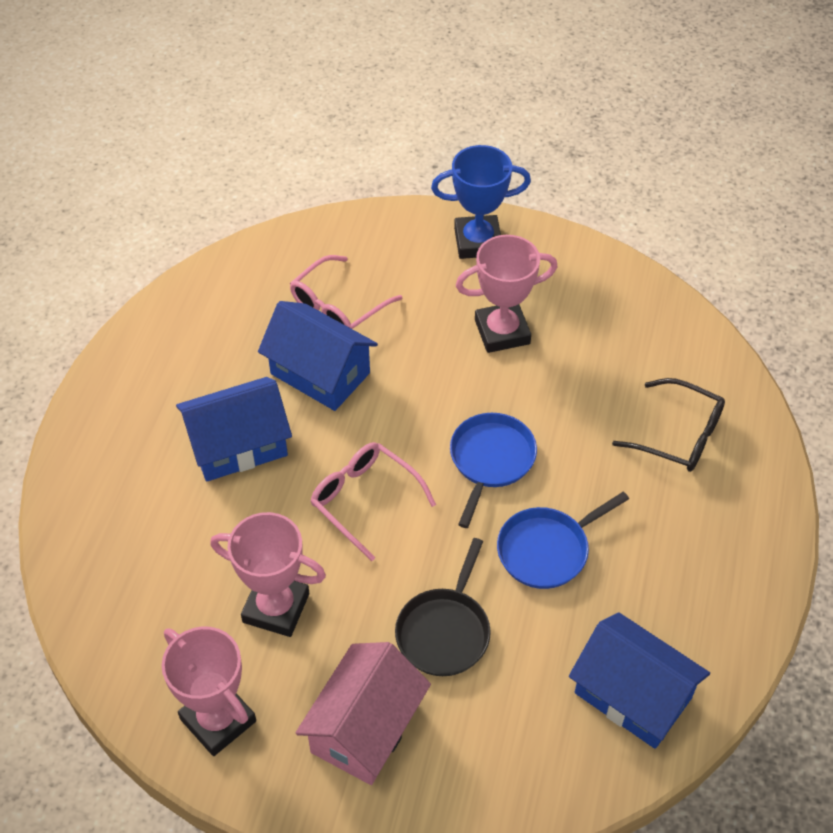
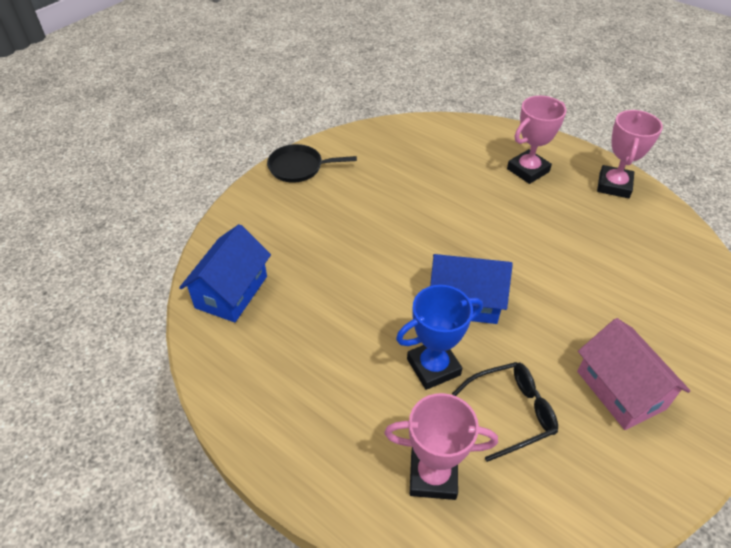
blue house: 3 -> 2
blue pan: 2 -> 0
pink glasses: 2 -> 0

